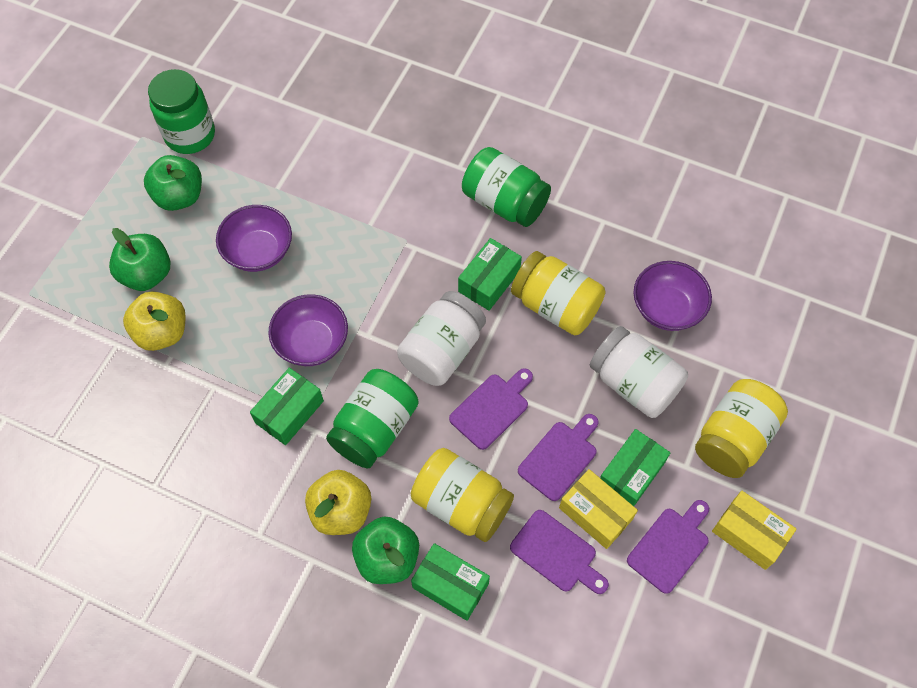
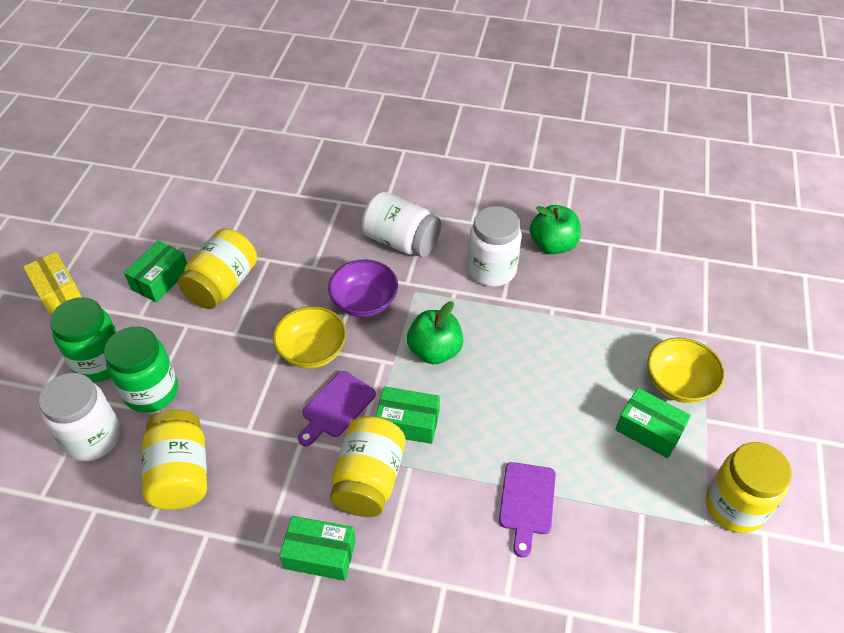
green apple: 3 -> 2
green jar: 3 -> 2
purple bowl: 3 -> 1
purple cutting board: 4 -> 2
white jar: 2 -> 3
yellow apple: 2 -> 0
yellow bowl: 0 -> 2
yellow box: 2 -> 1
yellow jar: 3 -> 4

